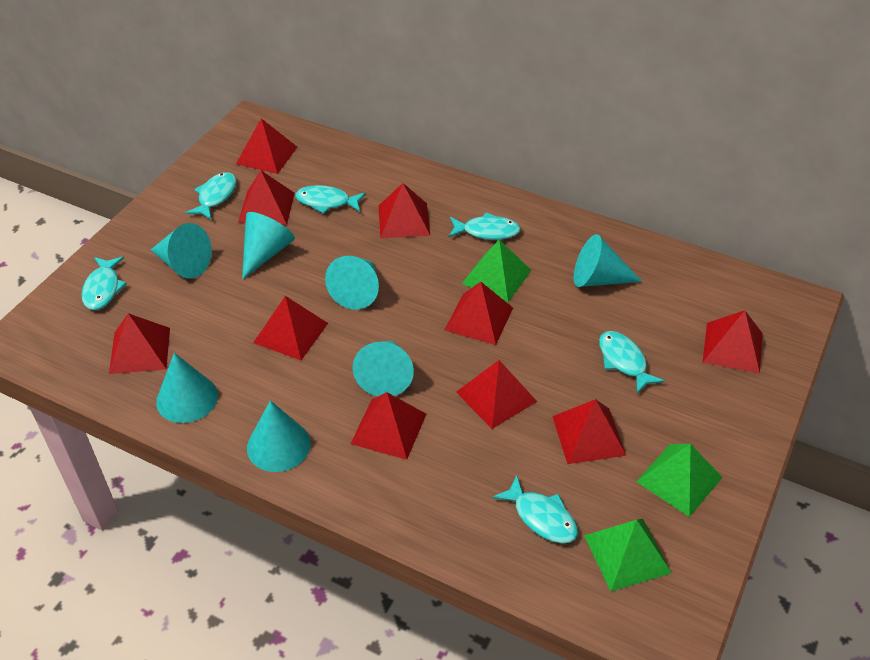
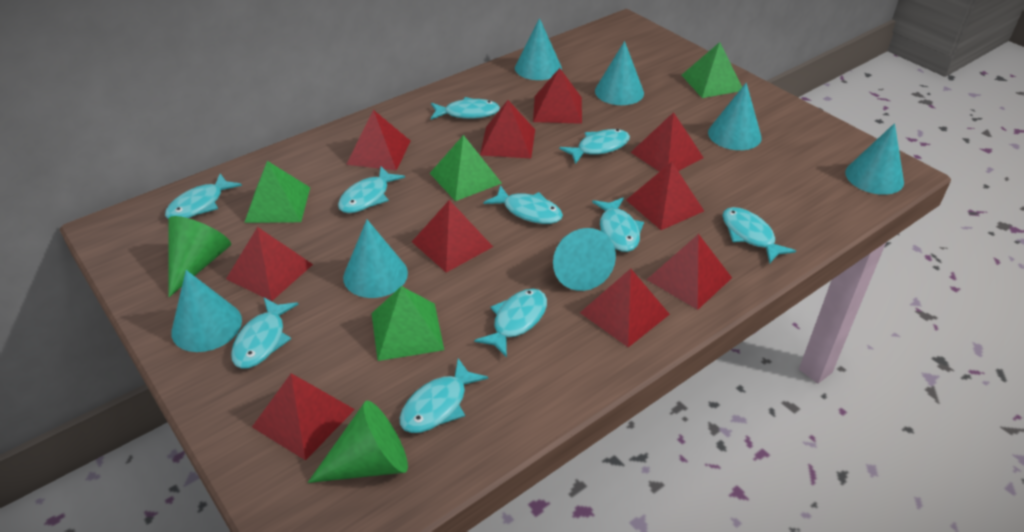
green cone: 0 -> 2
green pyramid: 3 -> 4
turquoise fish: 6 -> 10

